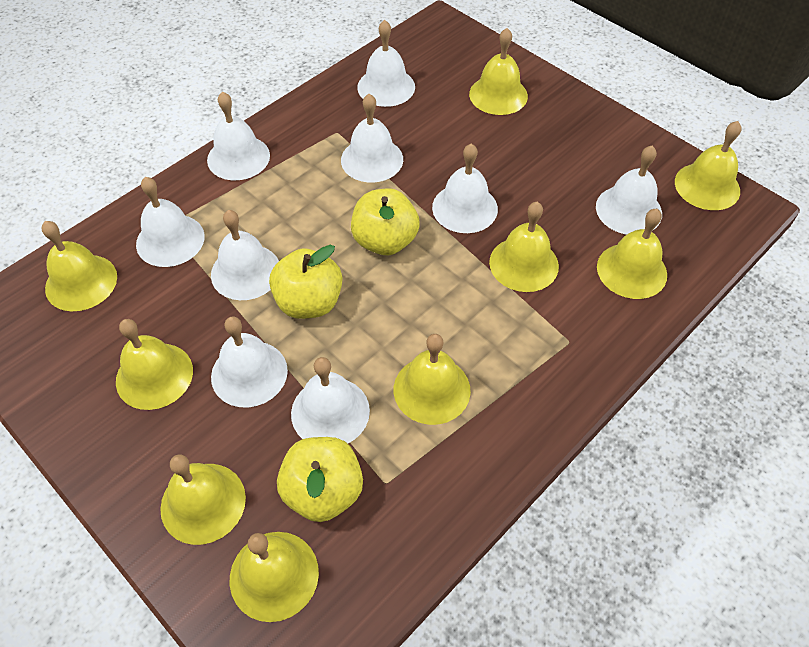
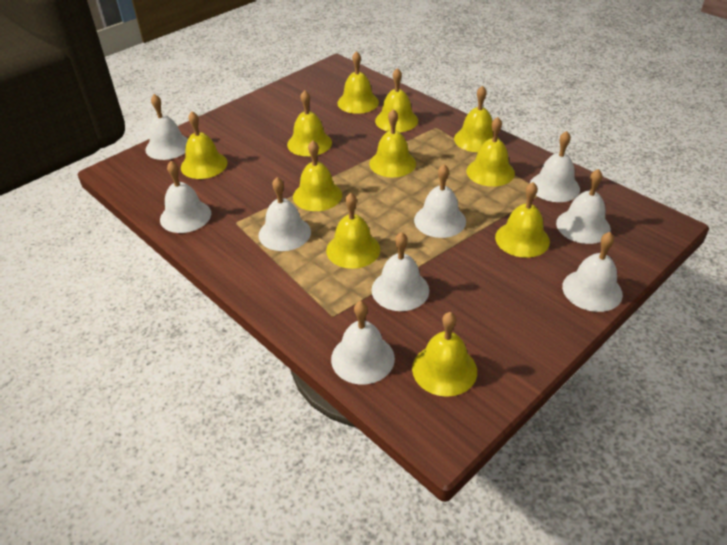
yellow apple: 3 -> 0
yellow bell: 9 -> 11

